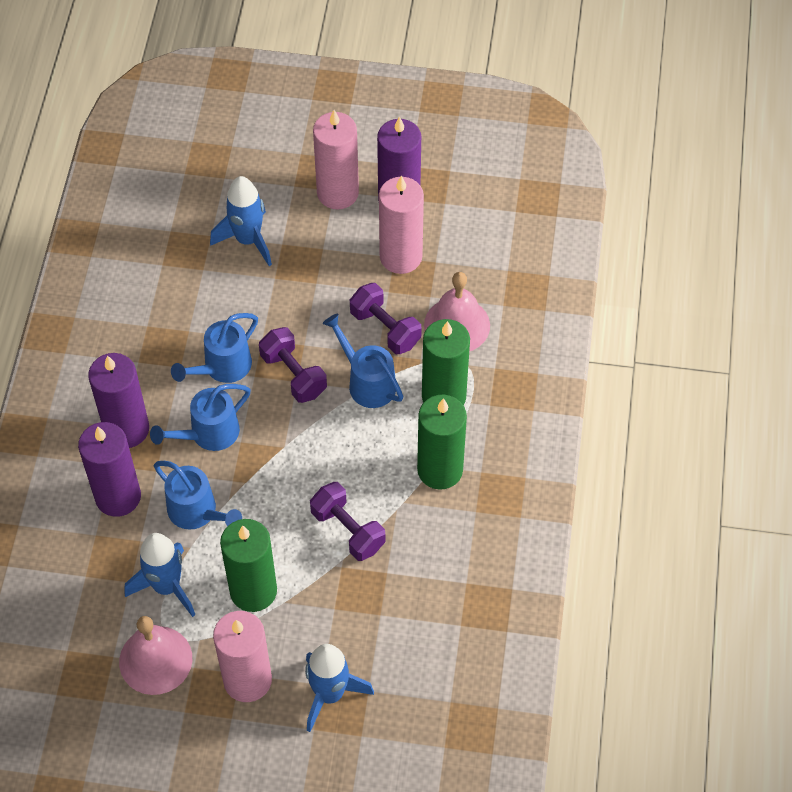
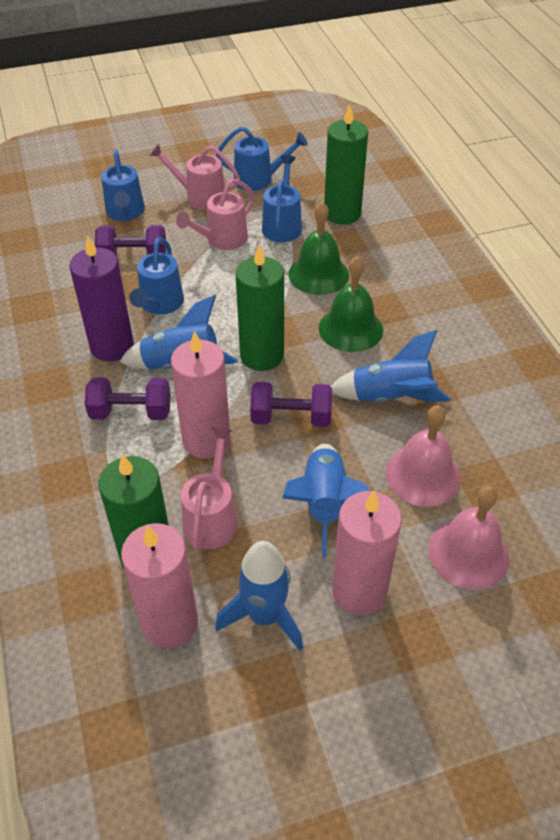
blue rocket: 3 -> 4
green bell: 0 -> 2
pink watering can: 0 -> 3
purple candle: 3 -> 1

